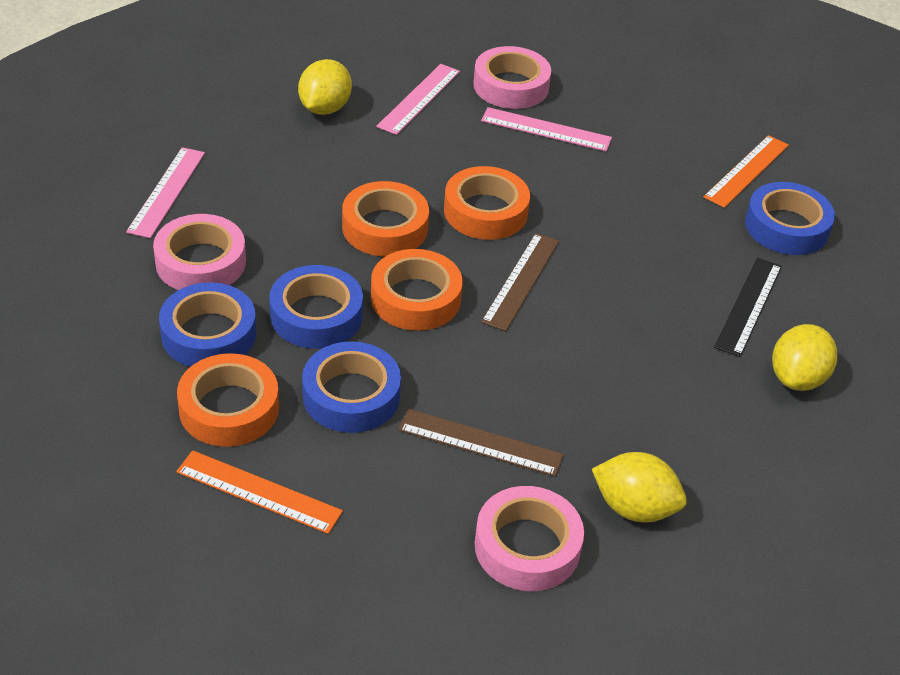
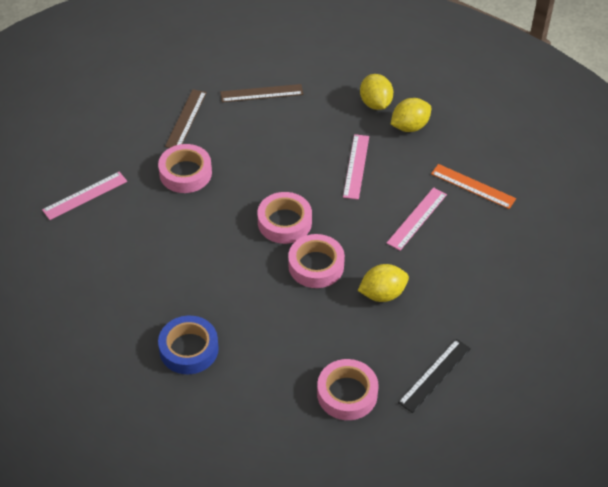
blue tape: 4 -> 1
orange ruler: 2 -> 1
orange tape: 4 -> 0
pink tape: 3 -> 4

